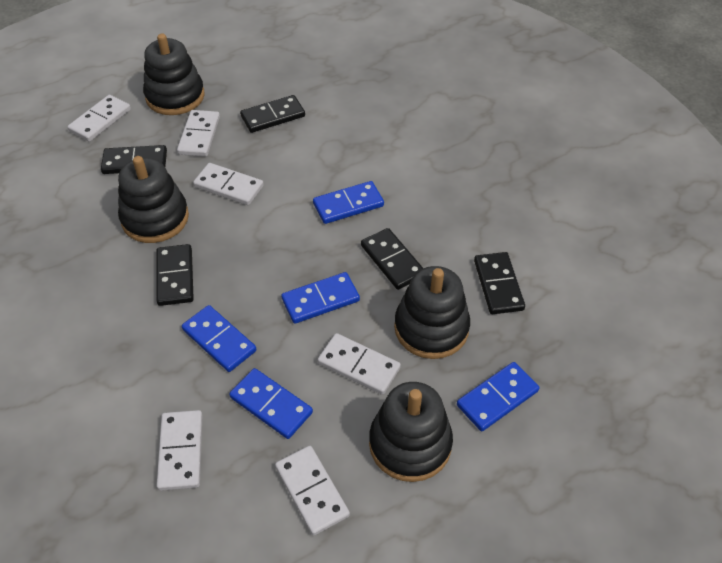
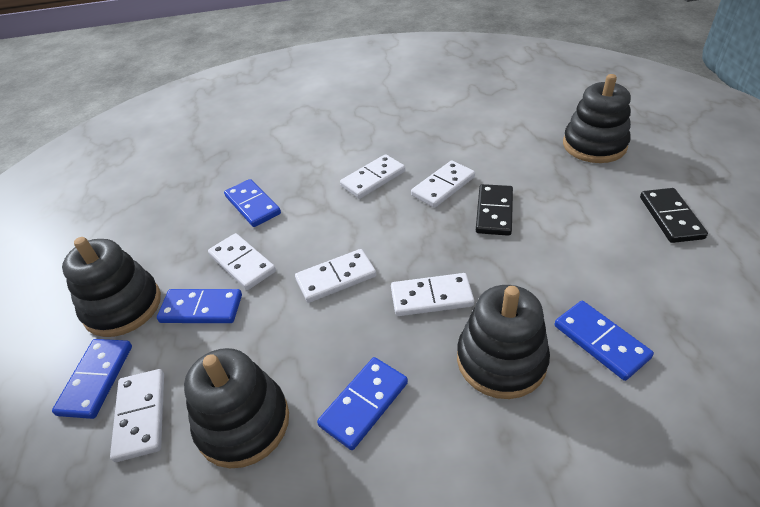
black domino: 5 -> 2

